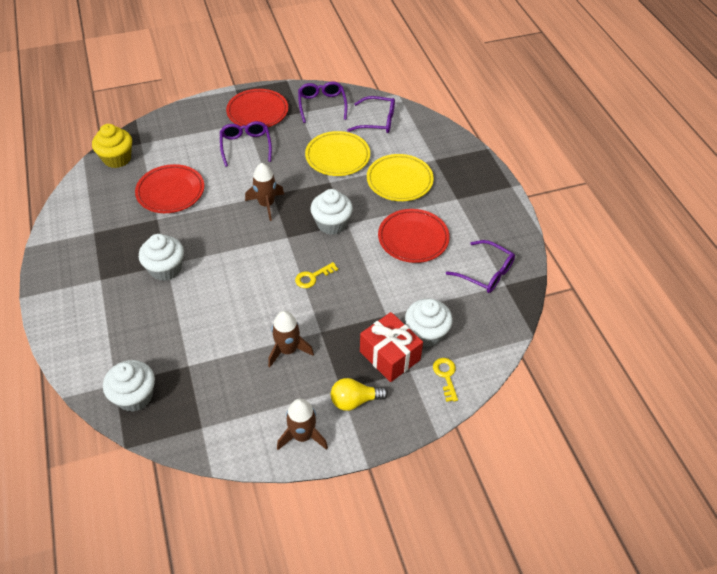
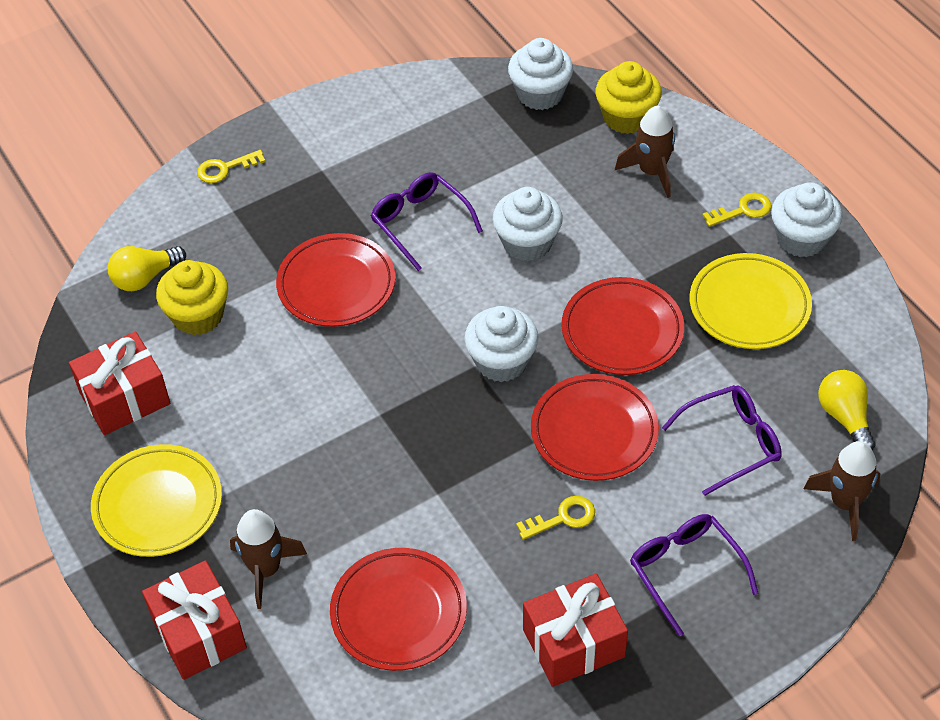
purple glasses: 4 -> 3
red gift: 1 -> 3
red plate: 3 -> 4
yellow cupcake: 1 -> 2
yellow key: 2 -> 3
yellow light bulb: 1 -> 2

